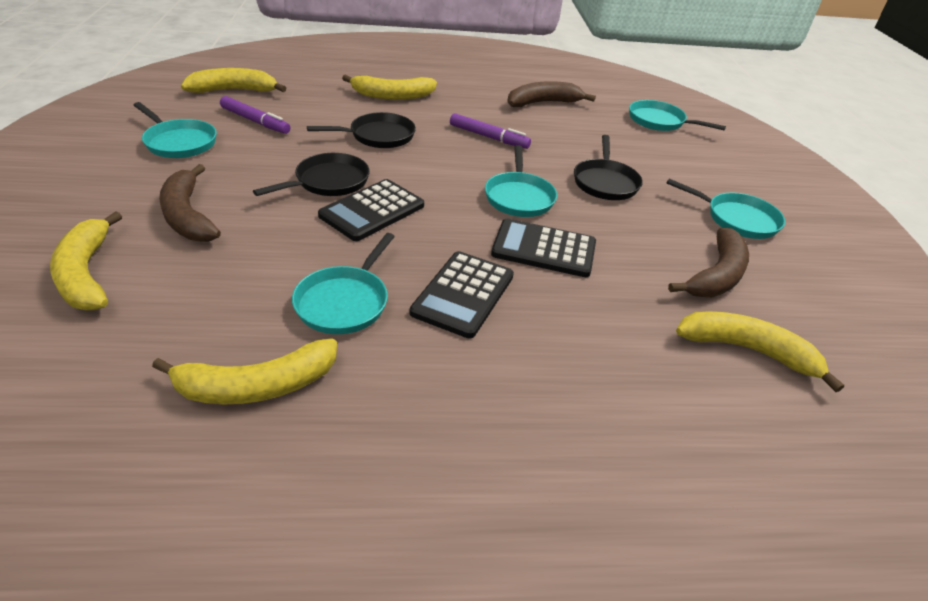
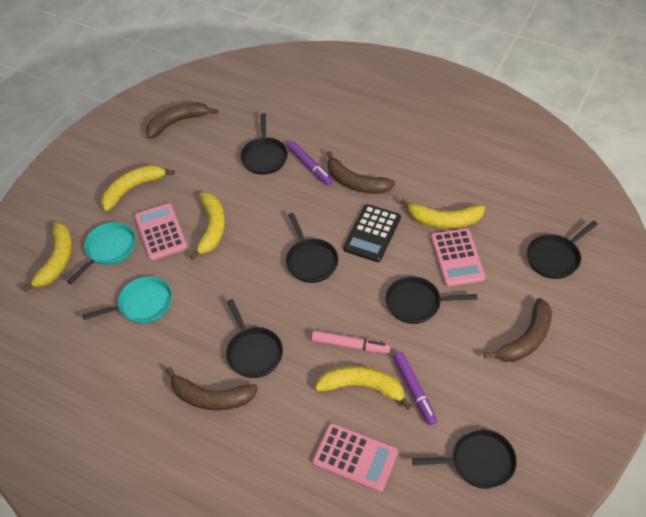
black calculator: 3 -> 1
black pan: 3 -> 6
brown banana: 3 -> 4
pink calculator: 0 -> 3
pink marker: 0 -> 1
turquoise pan: 5 -> 2

